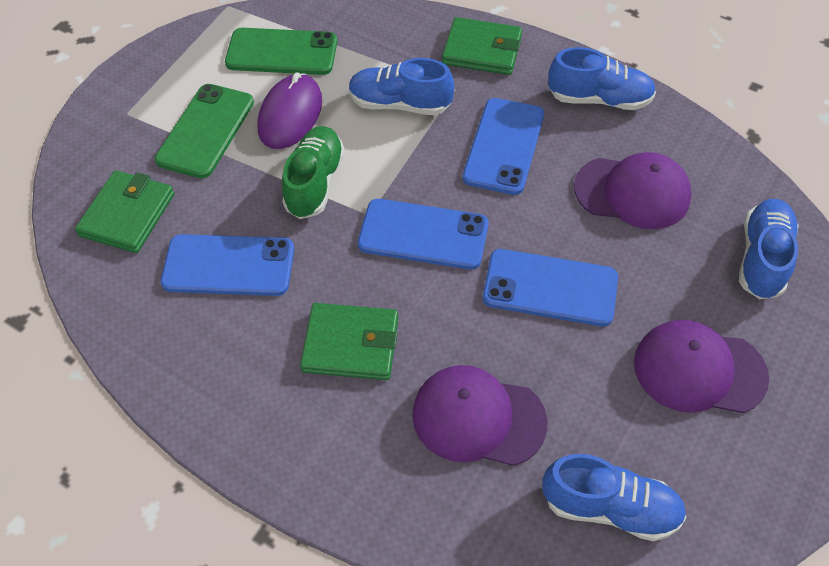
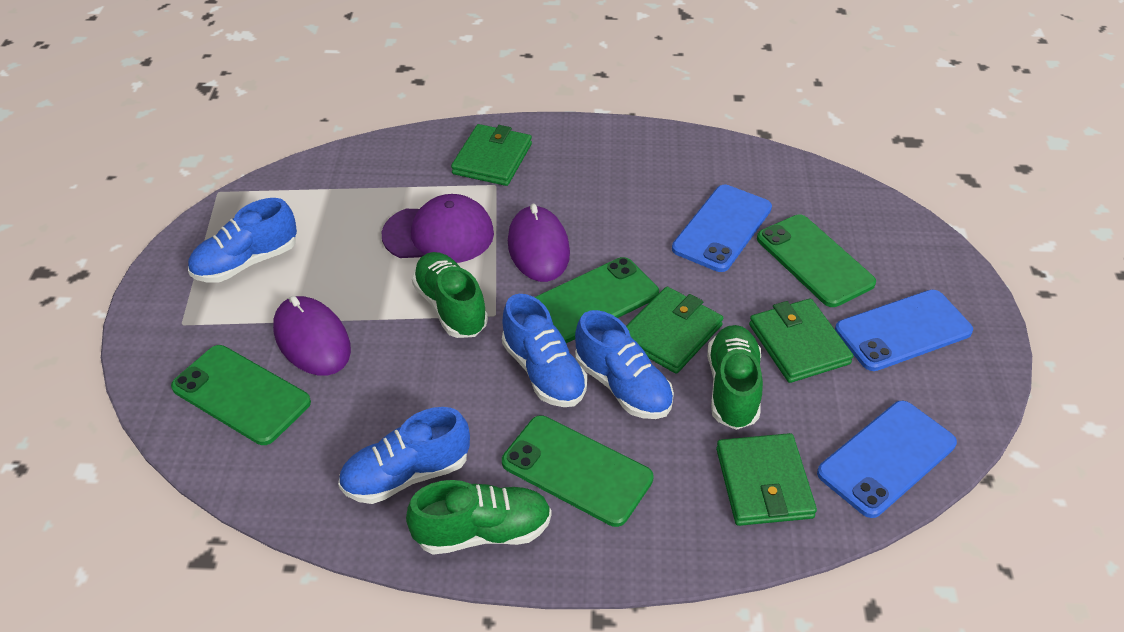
blue phone: 4 -> 3
green phone: 2 -> 4
green shoe: 1 -> 3
green wallet: 3 -> 4
purple cap: 3 -> 1
purple mouse: 1 -> 2

